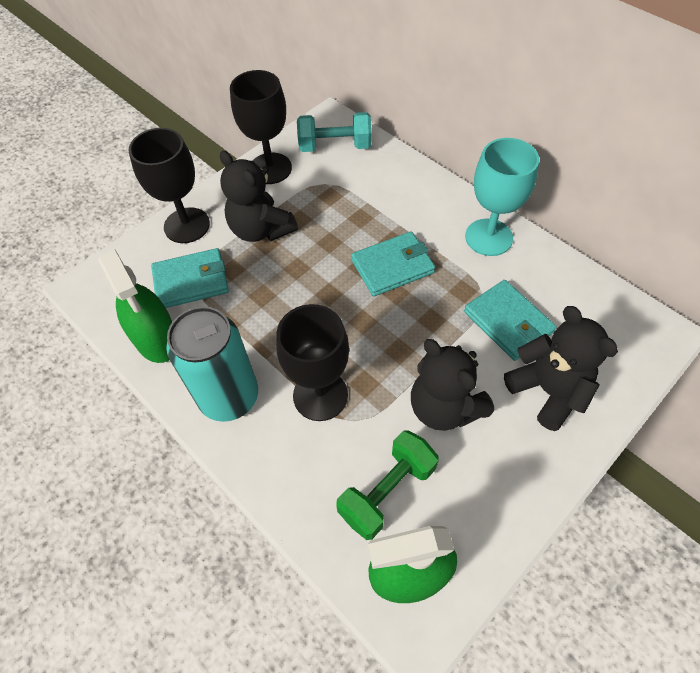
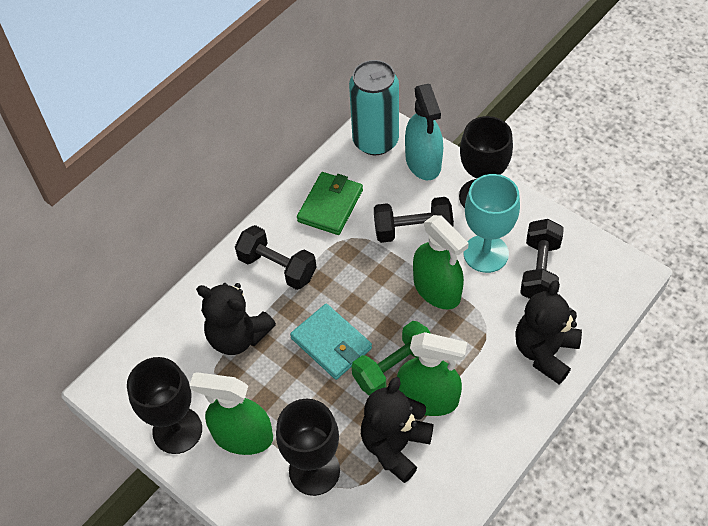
black dumbbell: 0 -> 3
green spray bottle: 2 -> 3
green wallet: 0 -> 1
turquoise dumbbell: 1 -> 0
turquoise spray bottle: 0 -> 1
turquoise wallet: 3 -> 1

